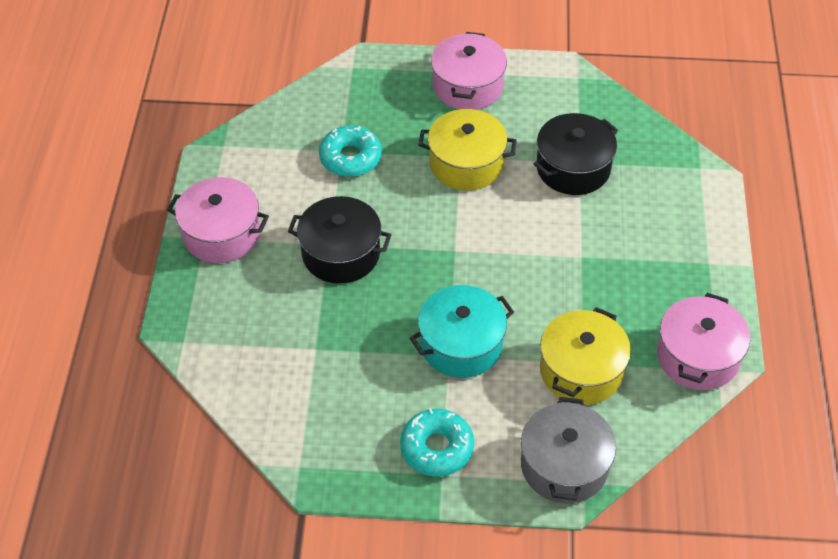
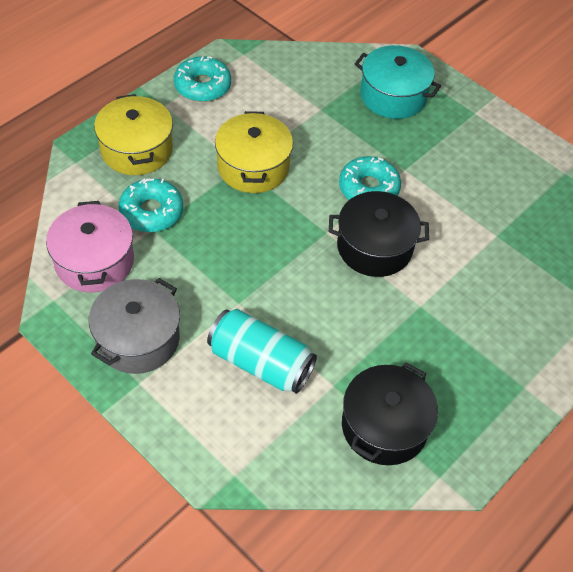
pink pot: 3 -> 1
turquoise can: 0 -> 1
turquoise donut: 2 -> 3

